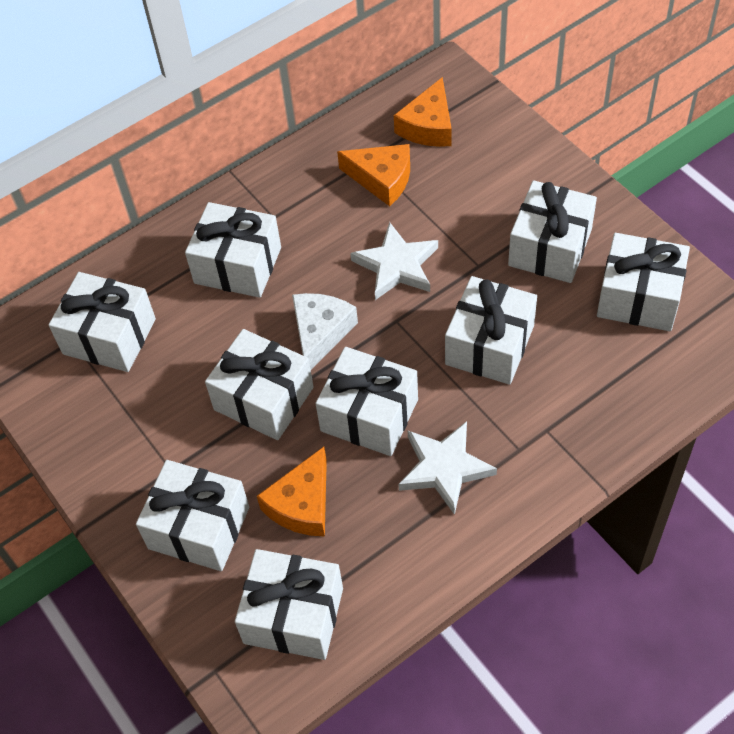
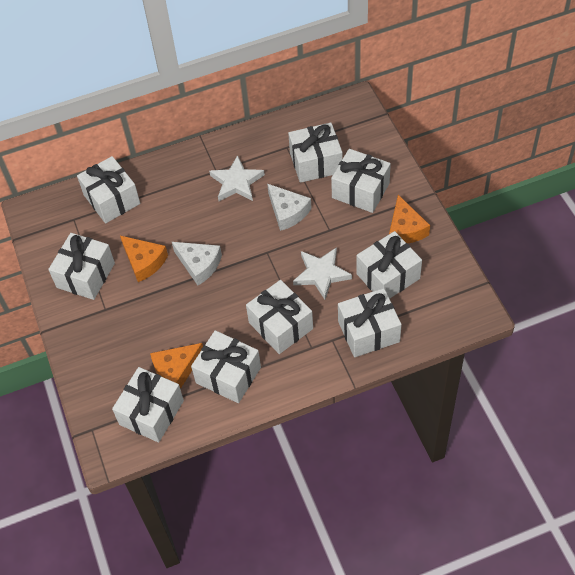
white cheese: 1 -> 2

